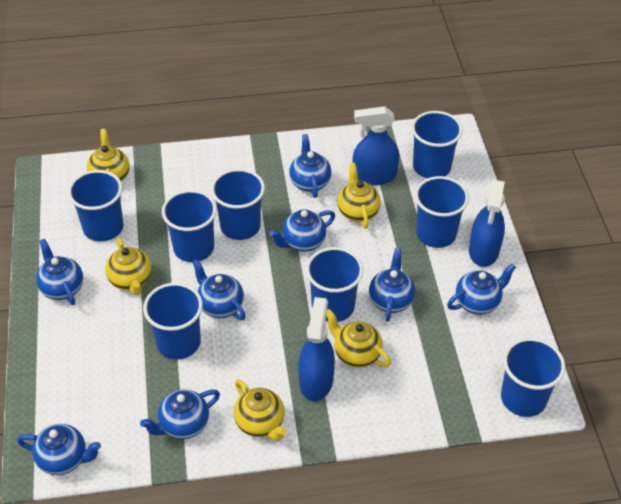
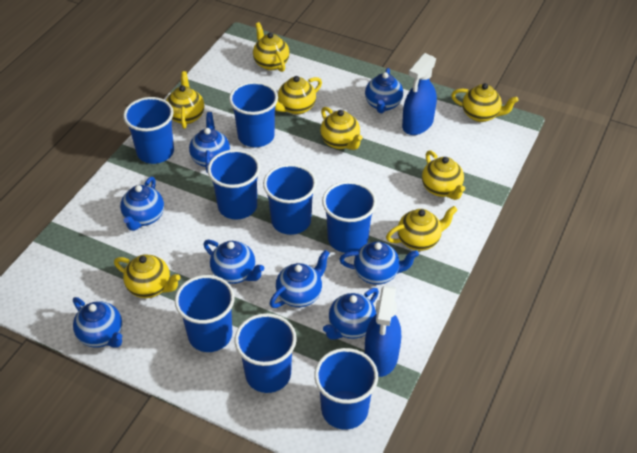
blue spray bottle: 3 -> 2
yellow teapot: 5 -> 8

